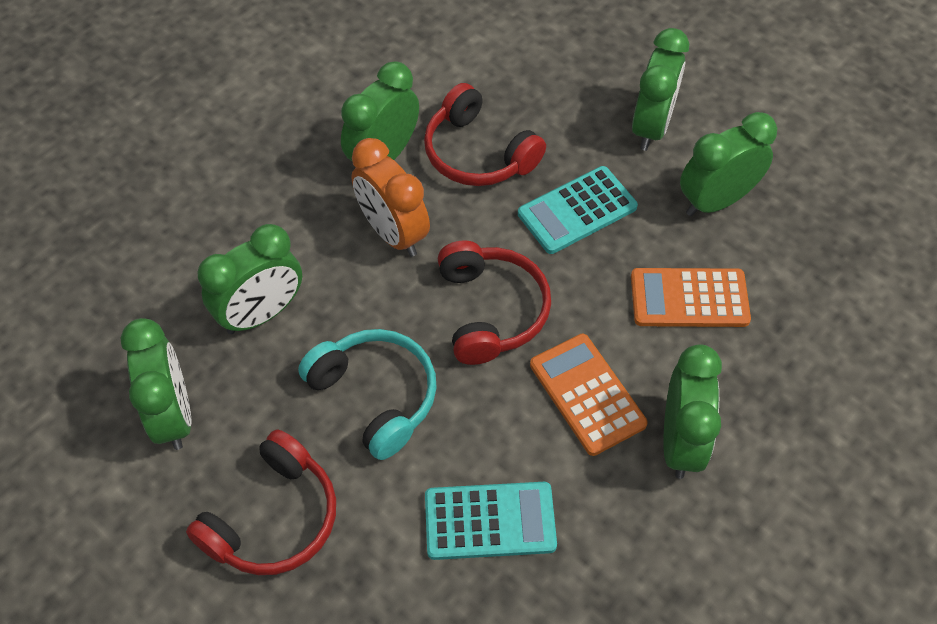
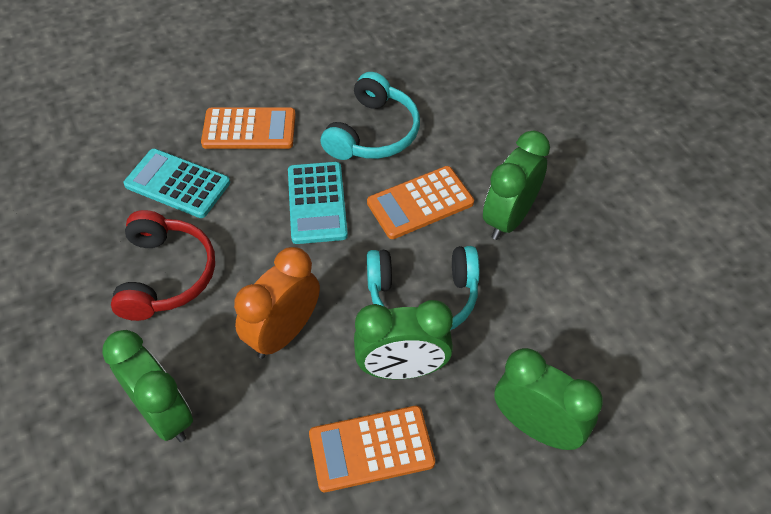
green clock: 6 -> 4
orange calculator: 2 -> 3
red headphones: 3 -> 1
turquoise headphones: 1 -> 2

